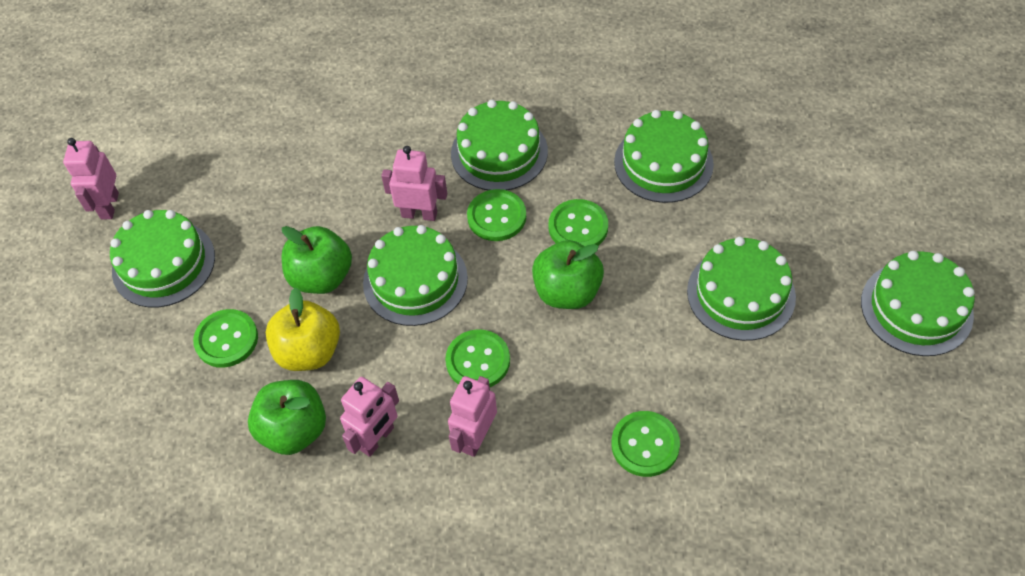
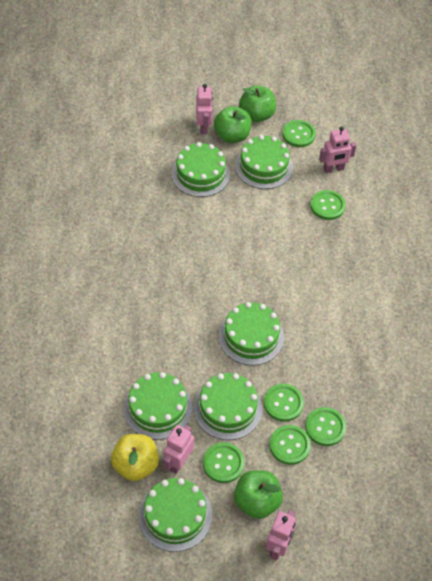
green button: 5 -> 6

